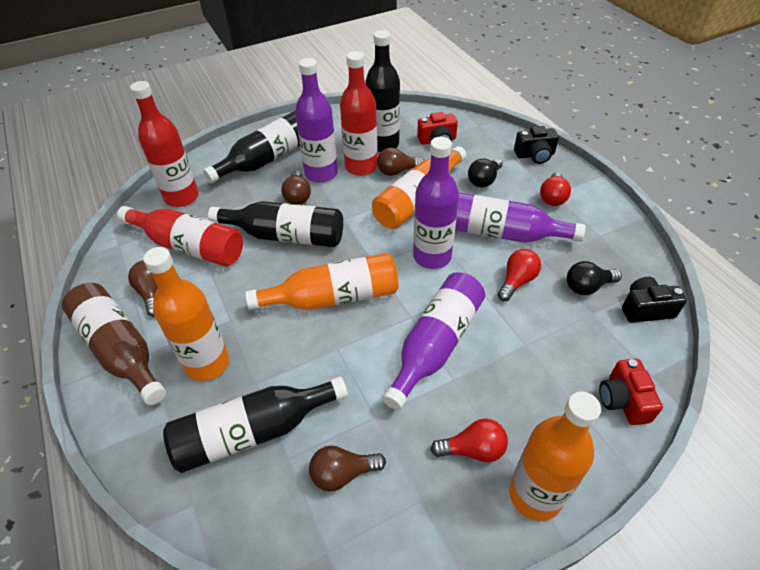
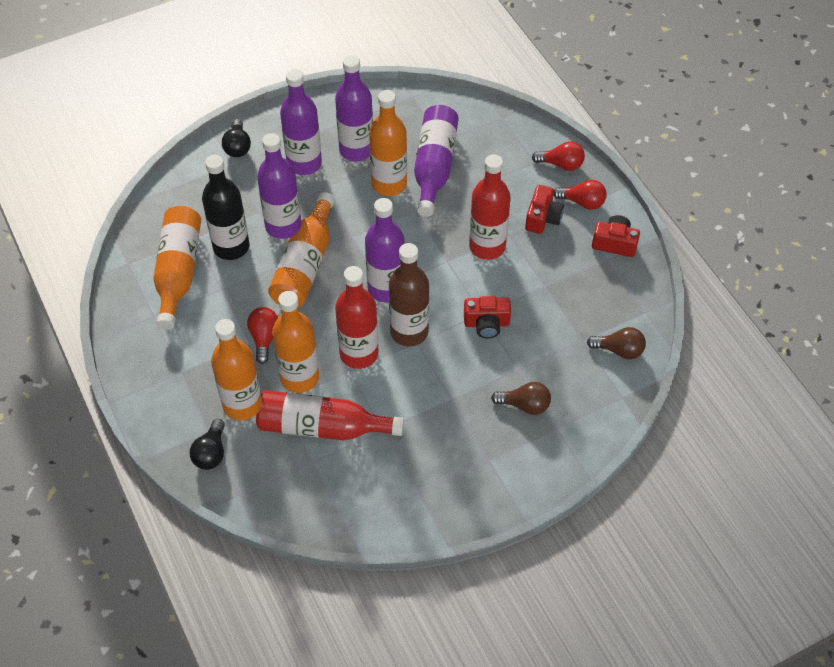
black bottle: 4 -> 1
black camera: 2 -> 0
brown light bulb: 4 -> 2
orange bottle: 4 -> 5
purple bottle: 4 -> 5
red camera: 2 -> 3

